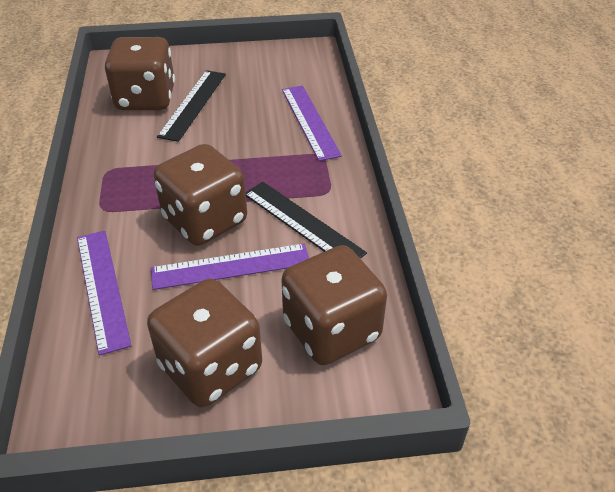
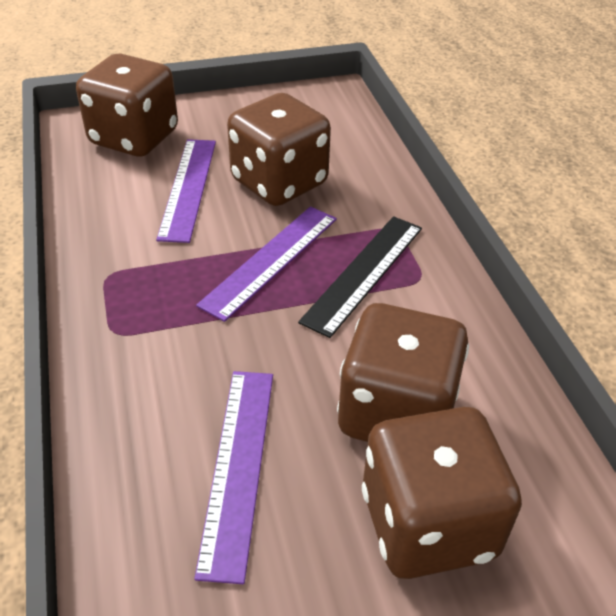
black ruler: 2 -> 1

